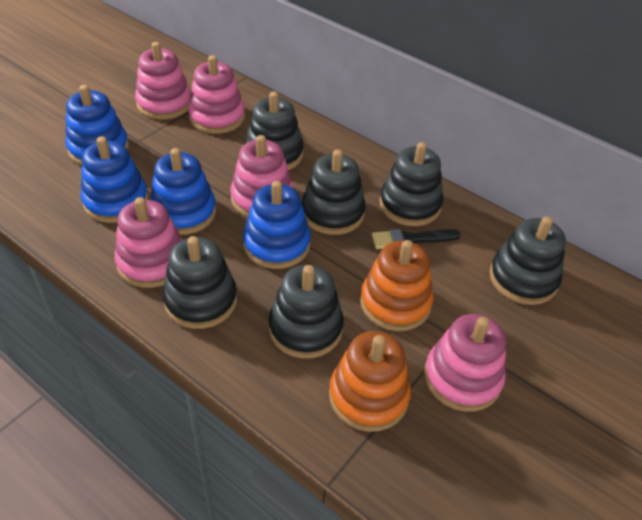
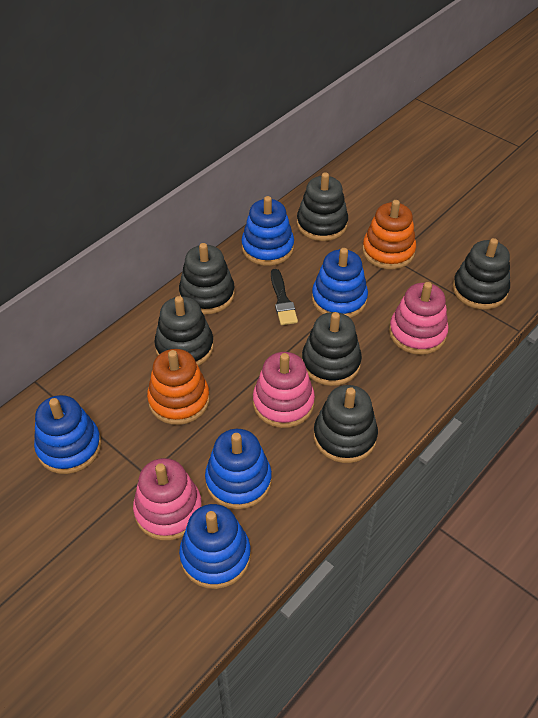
blue stacking toy: 4 -> 5
pink stacking toy: 5 -> 3

